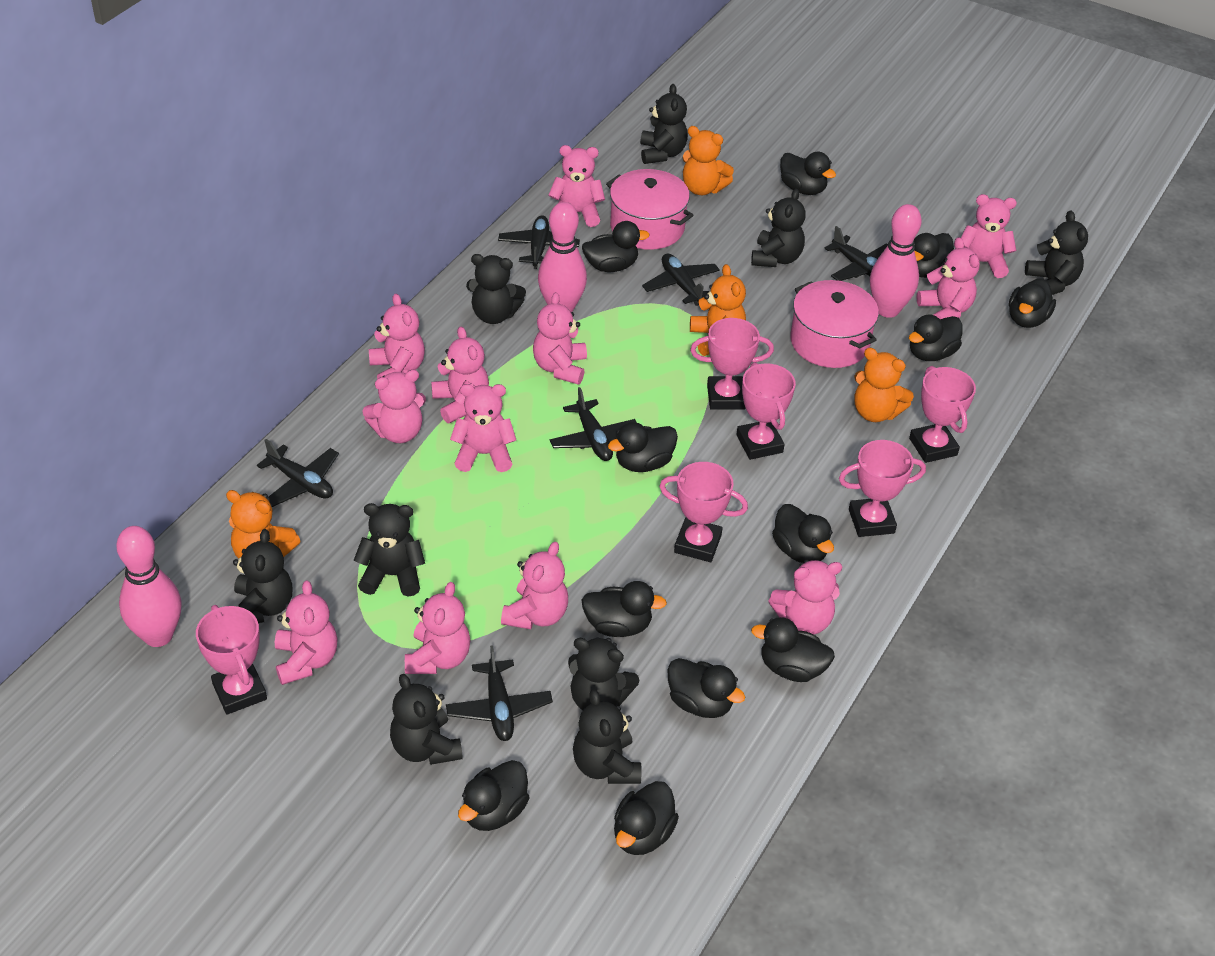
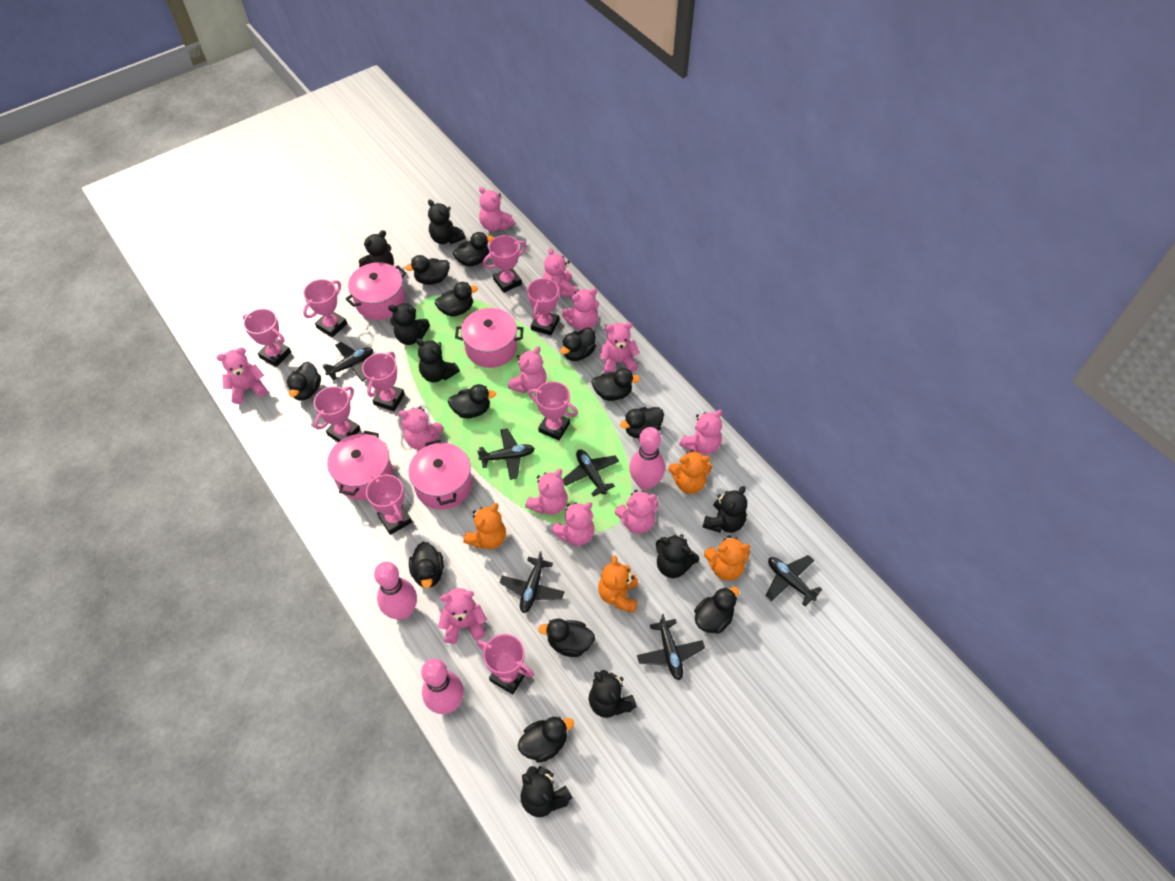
black teddy bear: 9 -> 8
pink pot: 2 -> 4
pink trophy: 6 -> 9

